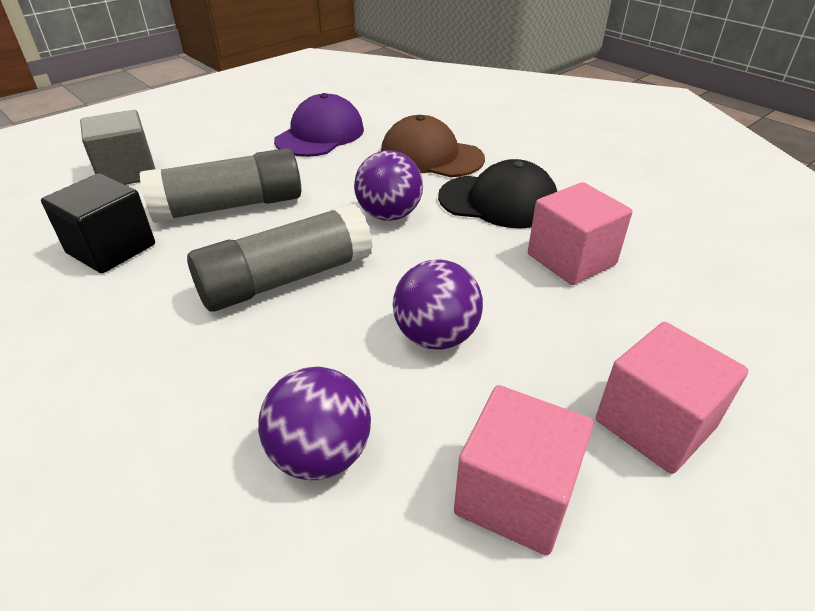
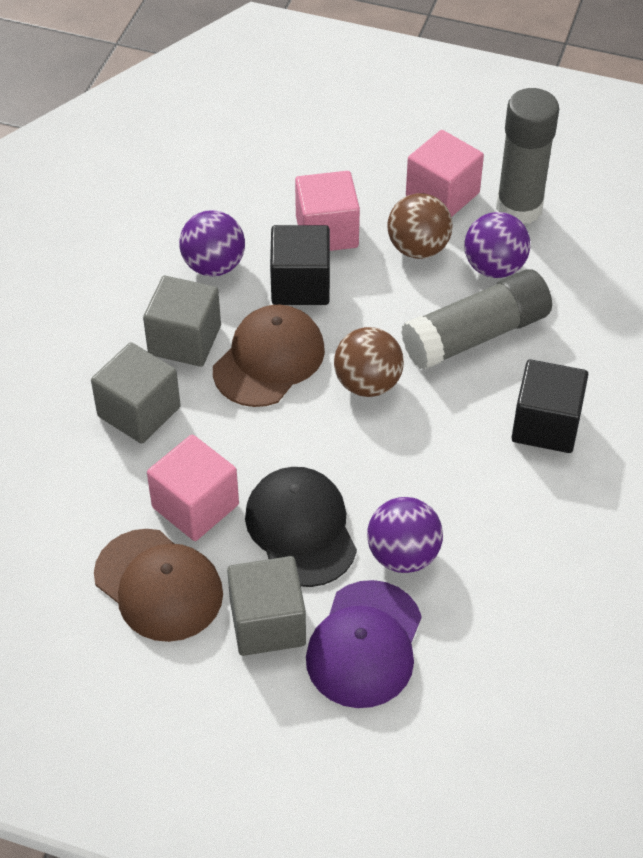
black cube: 1 -> 2
brown ball: 0 -> 2
brown cap: 1 -> 2
grey cube: 1 -> 3

